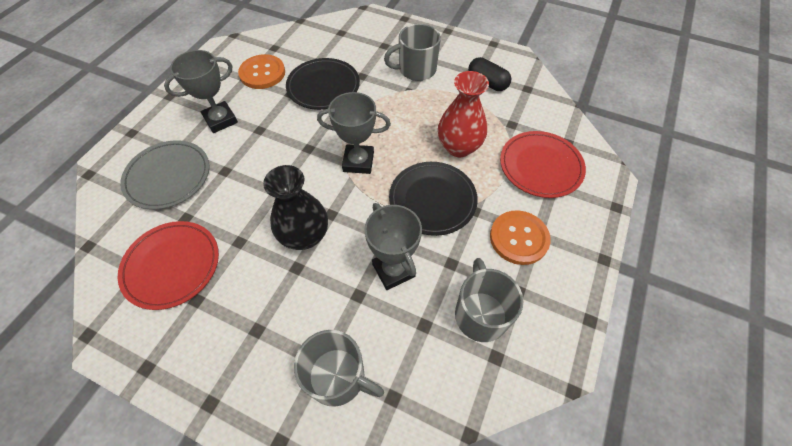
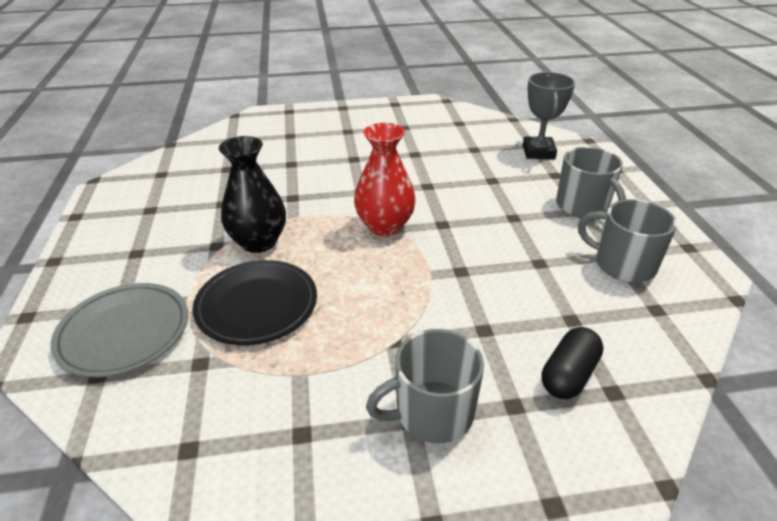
black plate: 2 -> 1
grey trophy: 3 -> 1
orange button: 2 -> 0
red plate: 2 -> 0

